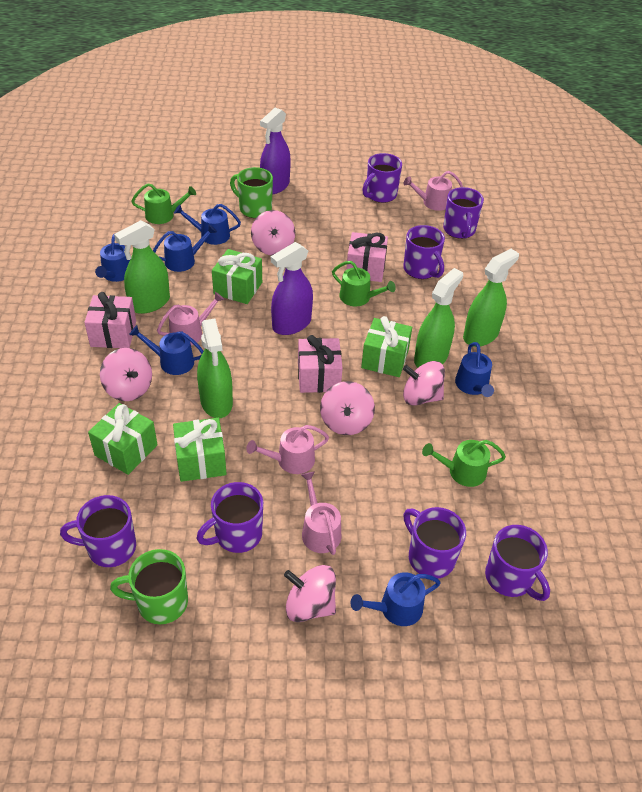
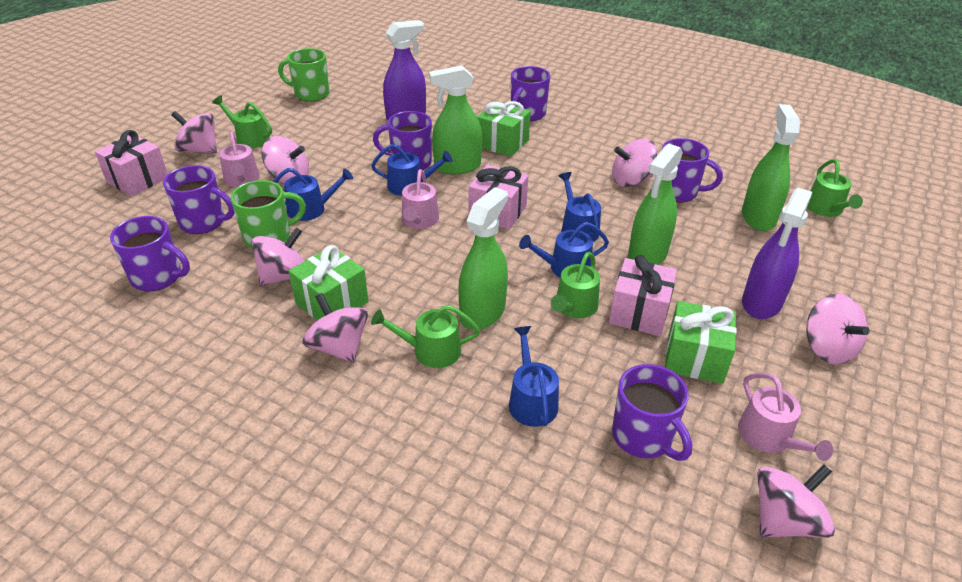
blue watering can: 6 -> 5
green gift: 4 -> 3
green watering can: 3 -> 4
pink spinning top: 5 -> 7
pink watering can: 4 -> 3
purple mug: 7 -> 6

